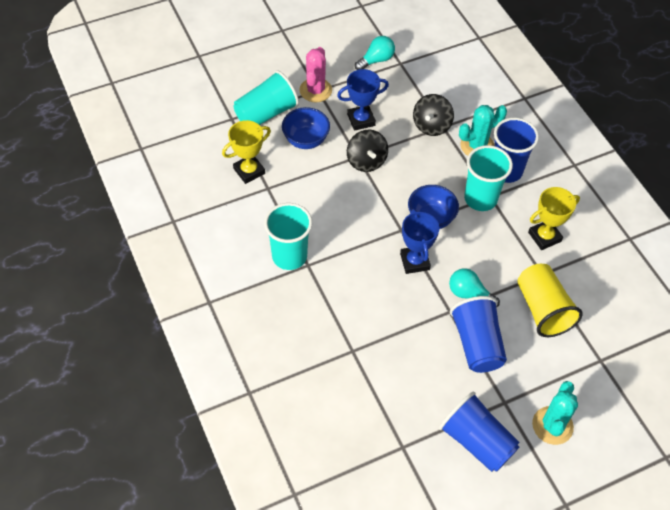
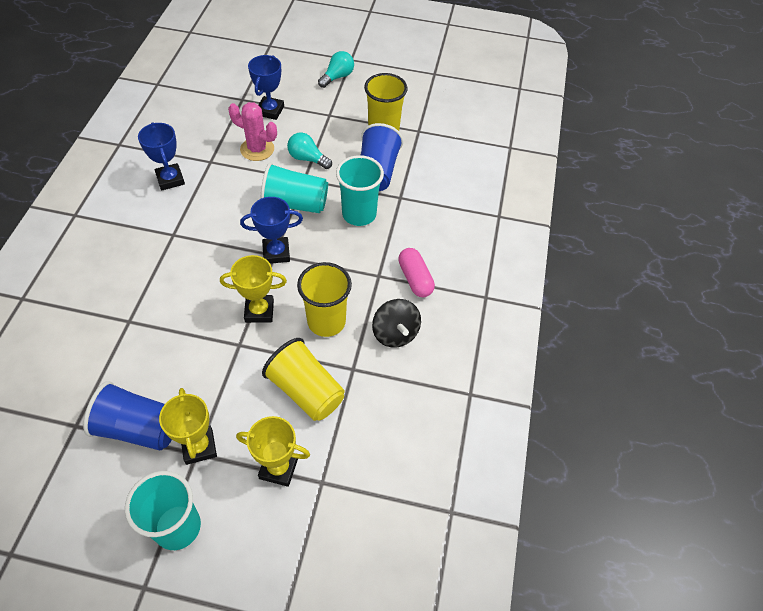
black spinning top: 2 -> 1
blue bowl: 2 -> 0
blue cup: 3 -> 2
blue trophy: 2 -> 3
pink capsule: 0 -> 1
turquoise cactus: 2 -> 0
yellow cup: 1 -> 3
yellow trophy: 2 -> 3

